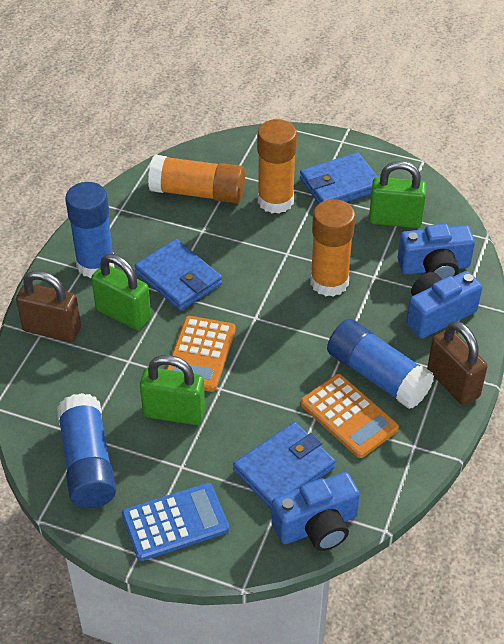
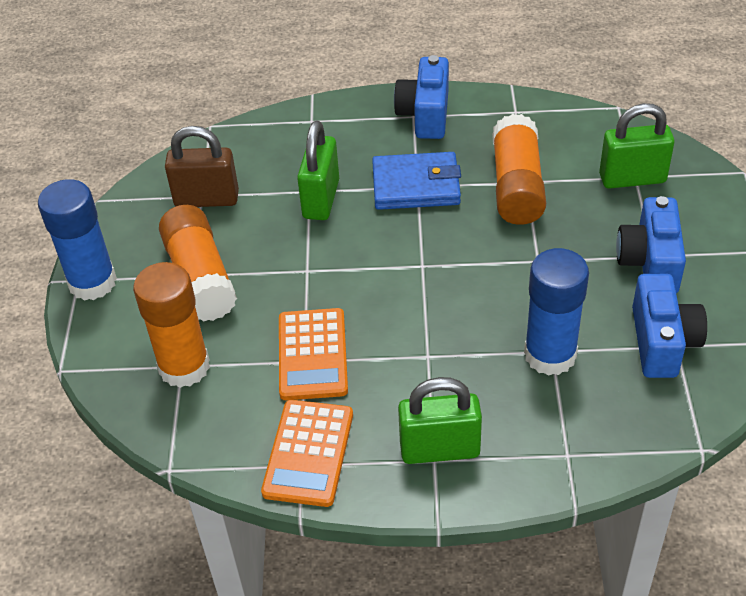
blue calculator: 1 -> 0
blue glue stick: 3 -> 2
blue wallet: 3 -> 1
brown padlock: 2 -> 1

